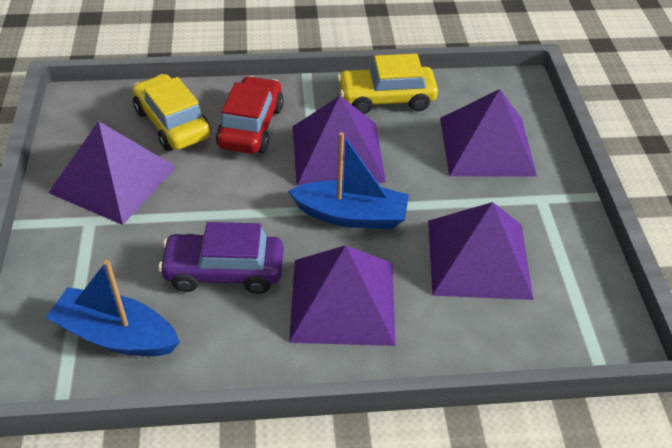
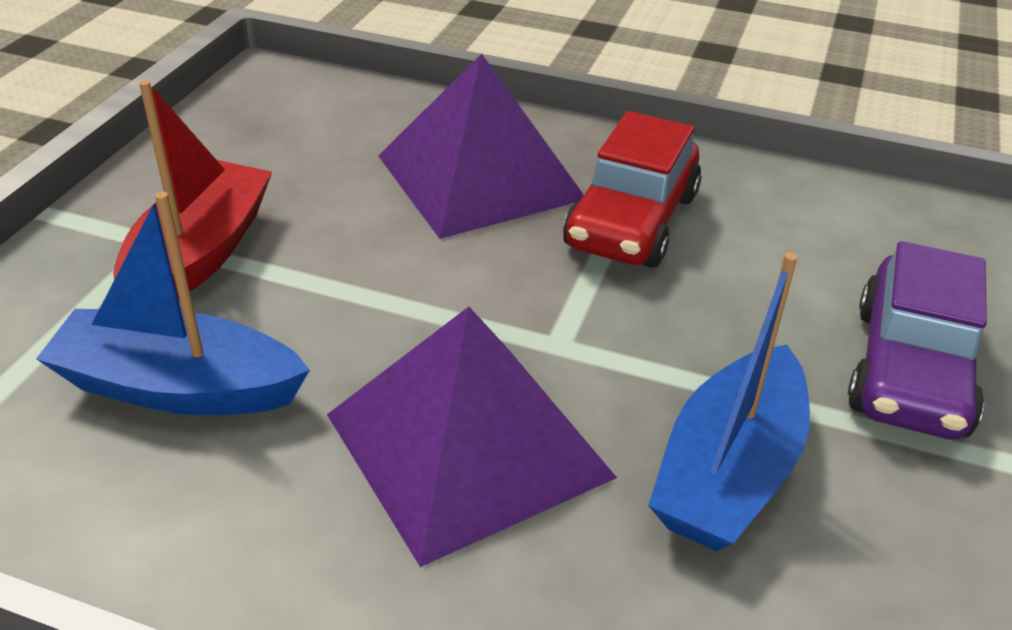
purple pyramid: 5 -> 2
red boat: 0 -> 1
yellow car: 2 -> 0

